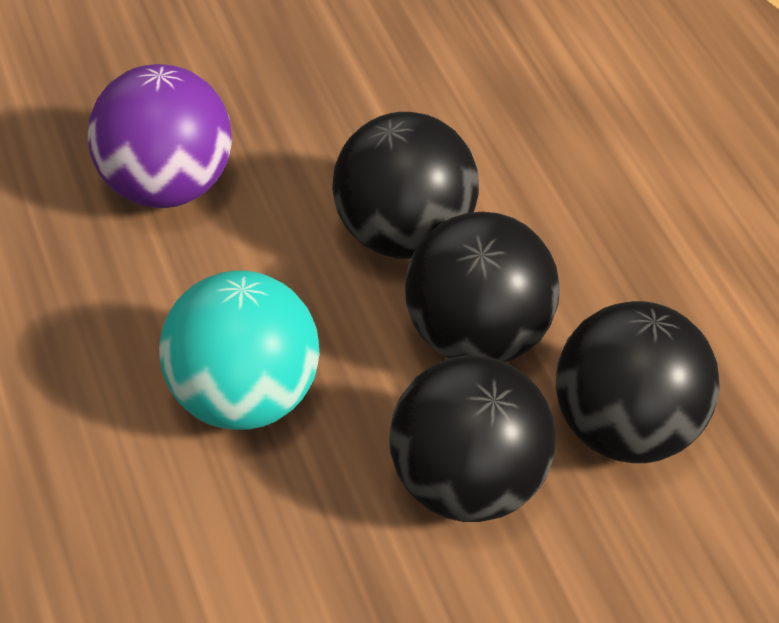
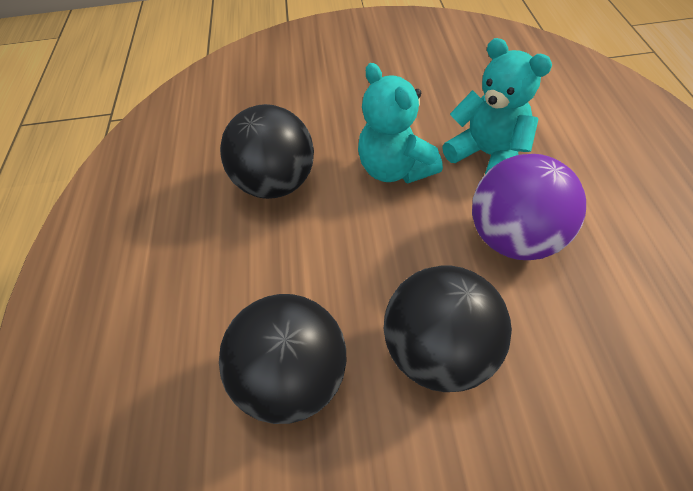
black ball: 4 -> 3
turquoise ball: 1 -> 0
turquoise teddy bear: 0 -> 2

